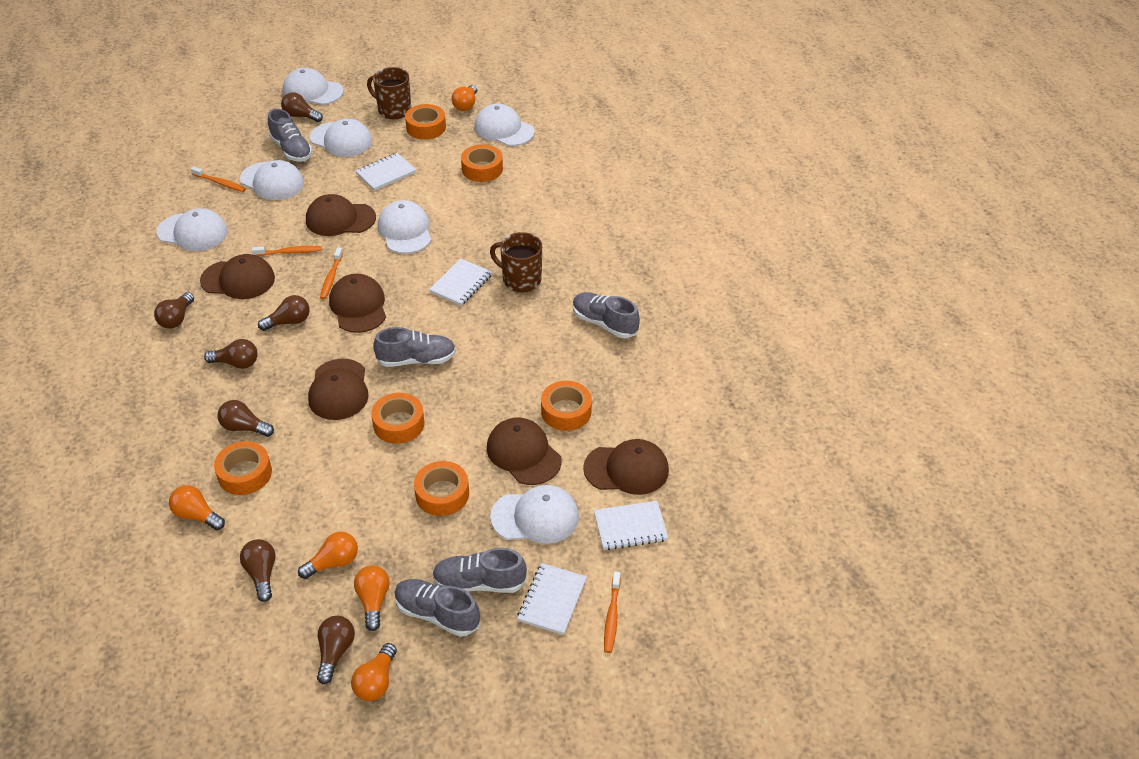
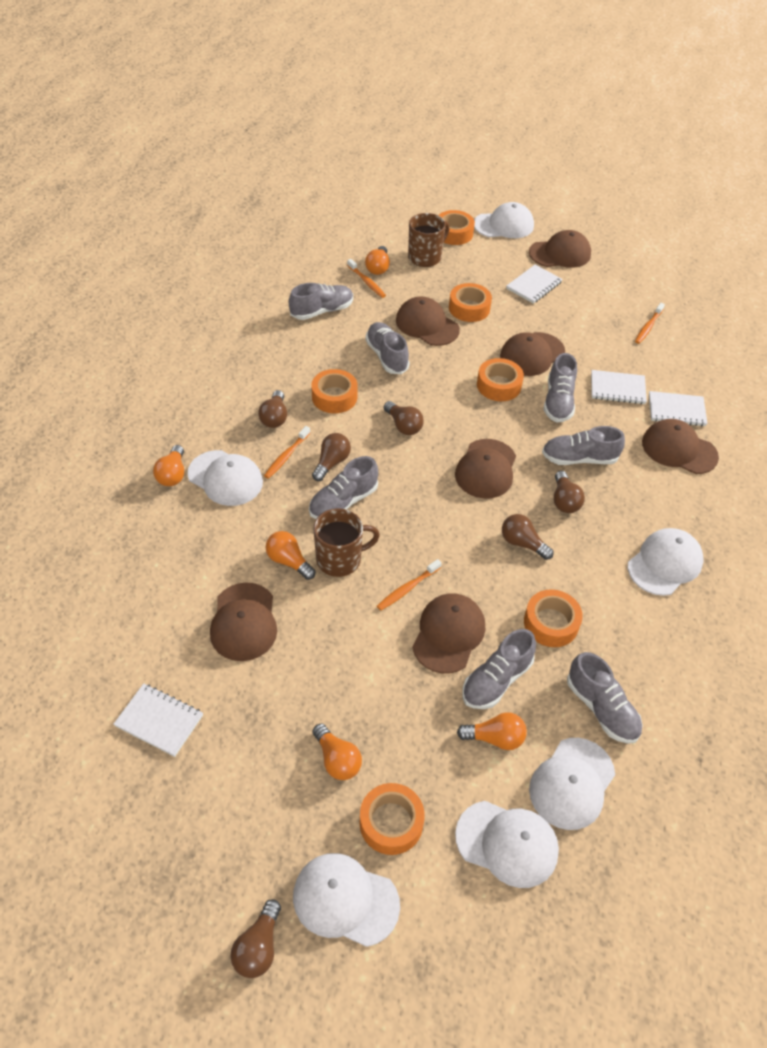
brown cap: 6 -> 7
brown light bulb: 7 -> 6
grey shoe: 5 -> 7
white cap: 7 -> 6

